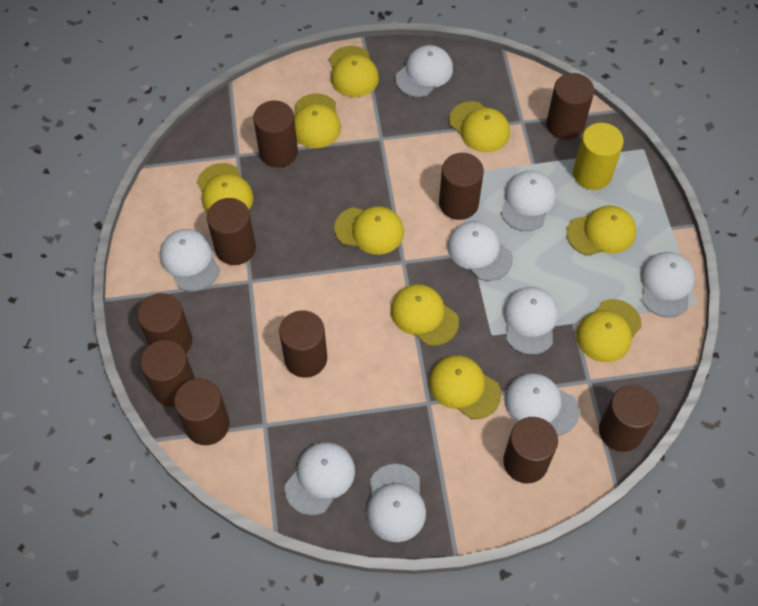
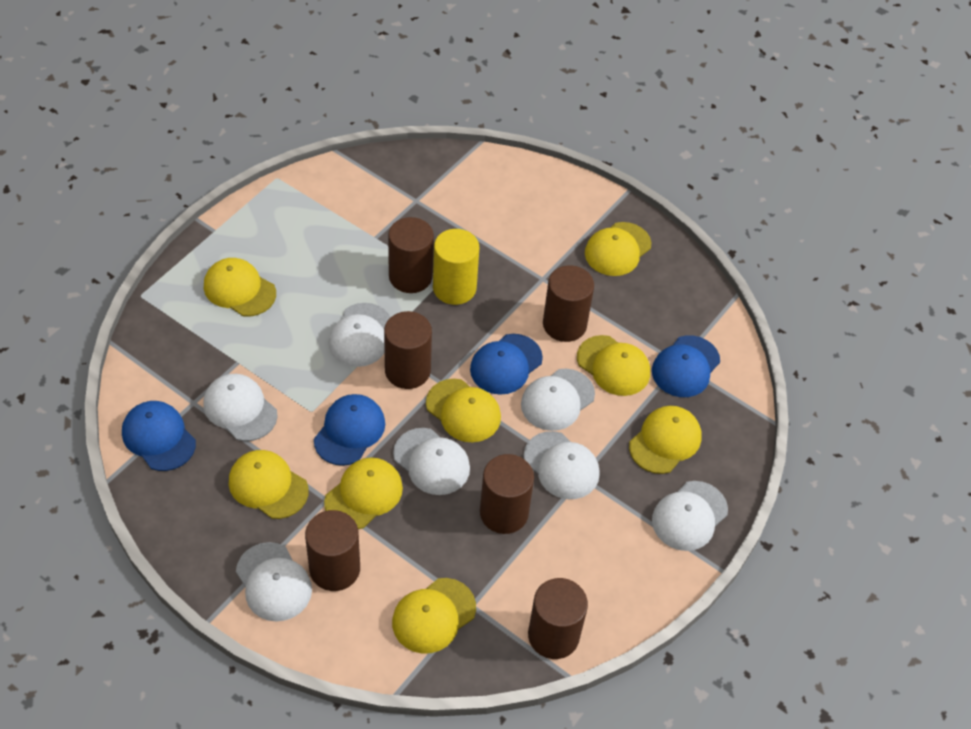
blue cap: 0 -> 4
brown cylinder: 10 -> 6
white cap: 9 -> 7
yellow cap: 9 -> 8

